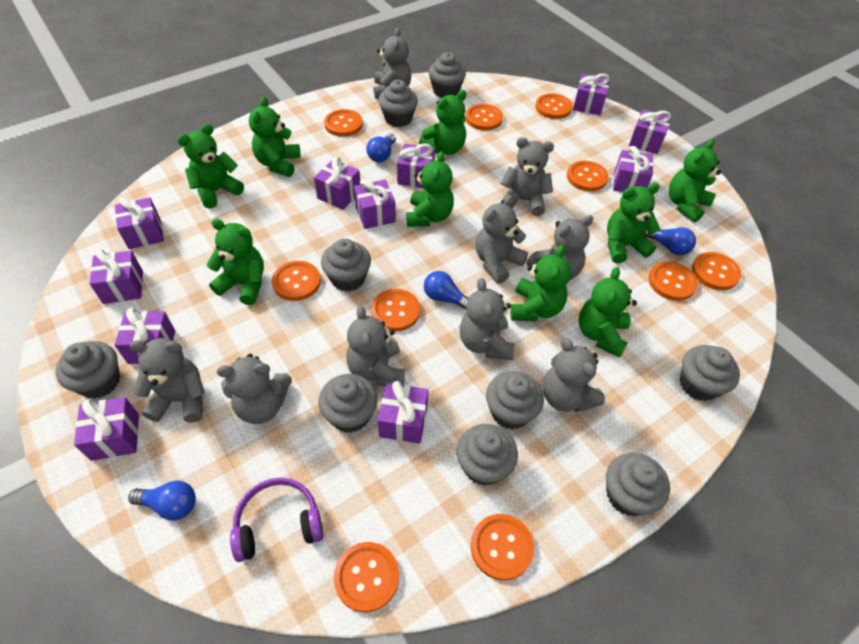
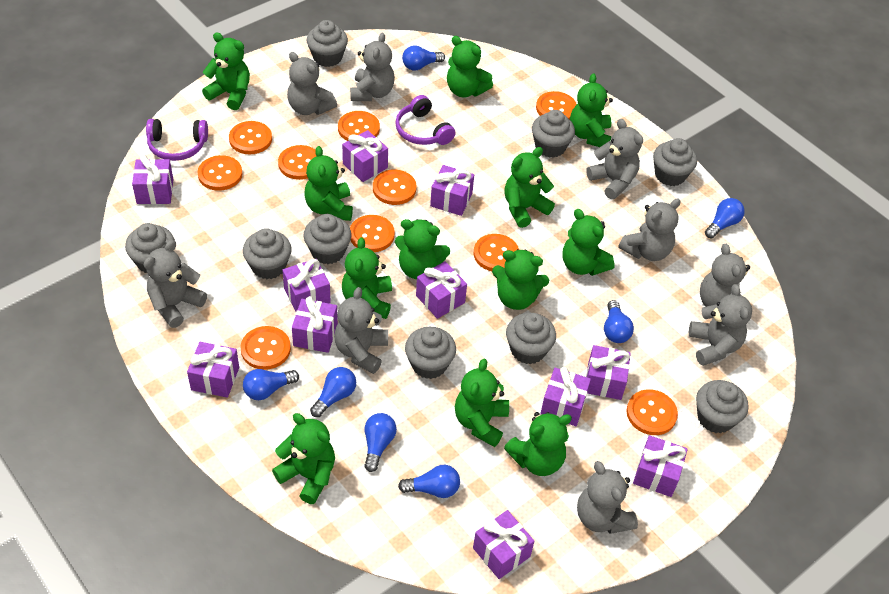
blue light bulb: 4 -> 7
green teddy bear: 9 -> 12
purple headphones: 1 -> 2

